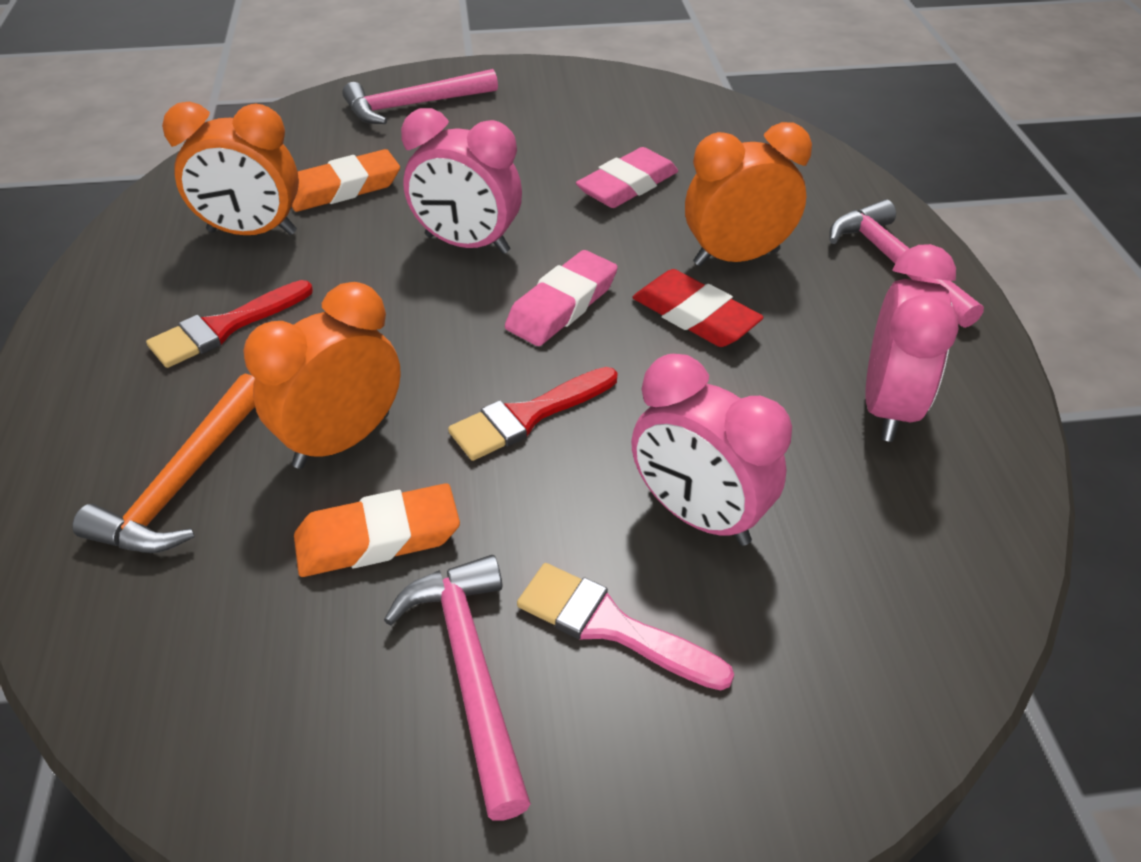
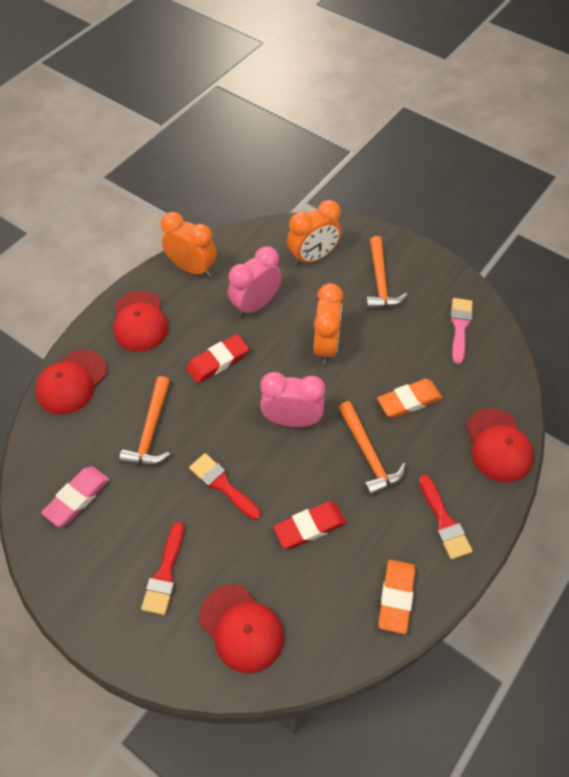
orange hammer: 1 -> 3
pink clock: 3 -> 2
pink eraser: 2 -> 1
pink hammer: 3 -> 0
red brush: 2 -> 3
red cap: 0 -> 4
red eraser: 1 -> 2

